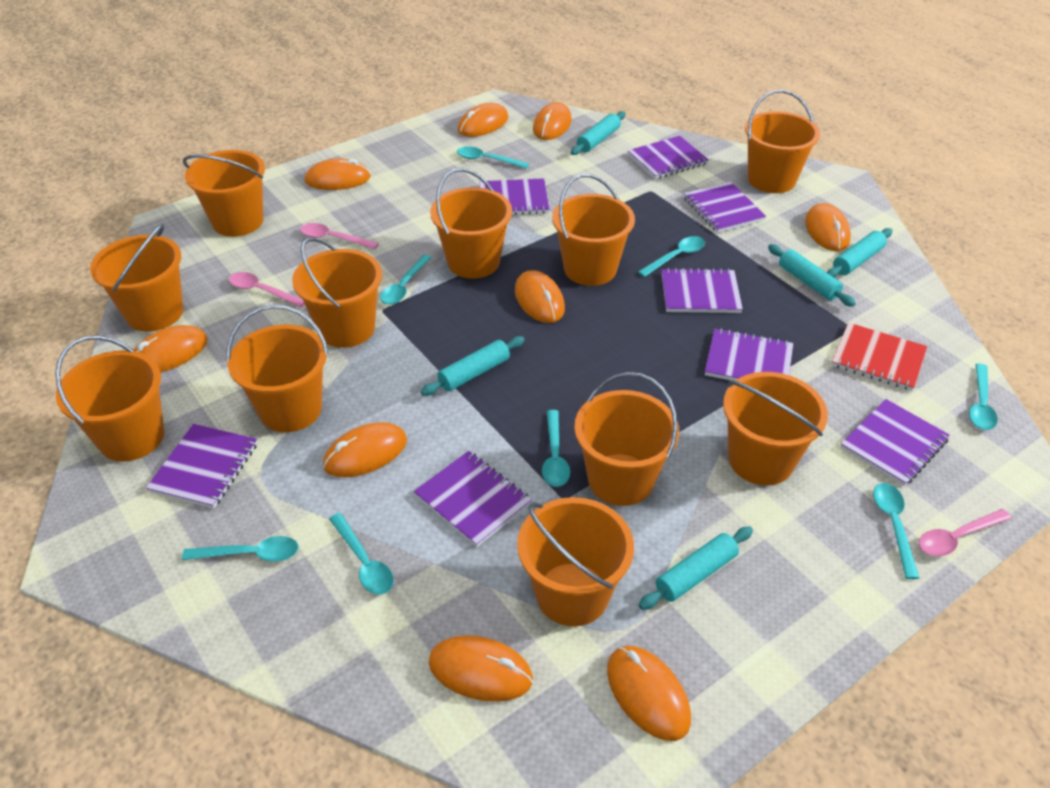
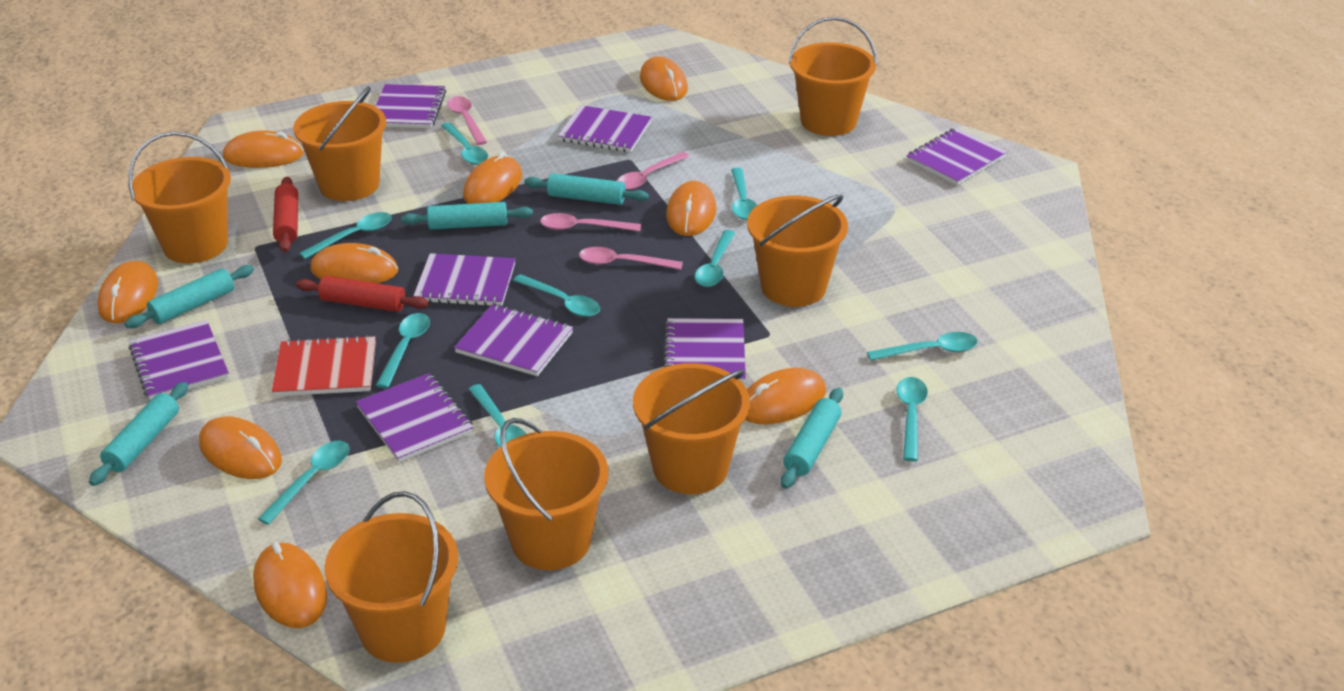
orange bucket: 11 -> 7
pink spoon: 3 -> 4
red rolling pin: 0 -> 2
turquoise spoon: 8 -> 10

